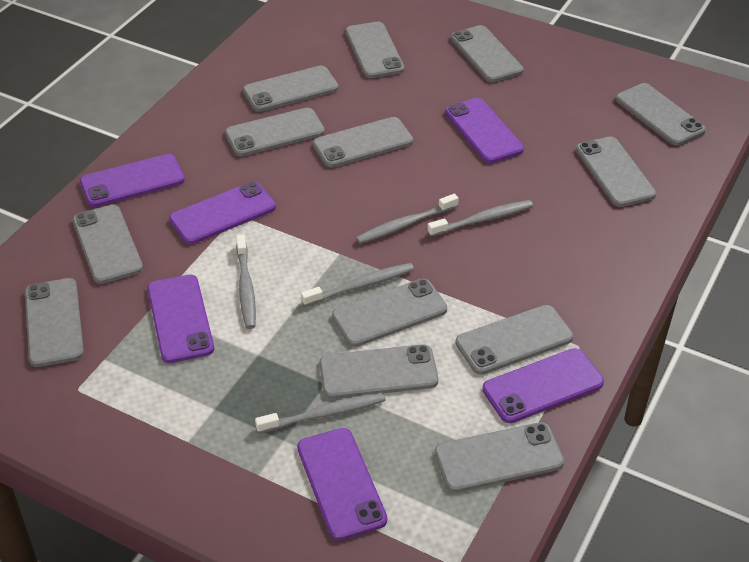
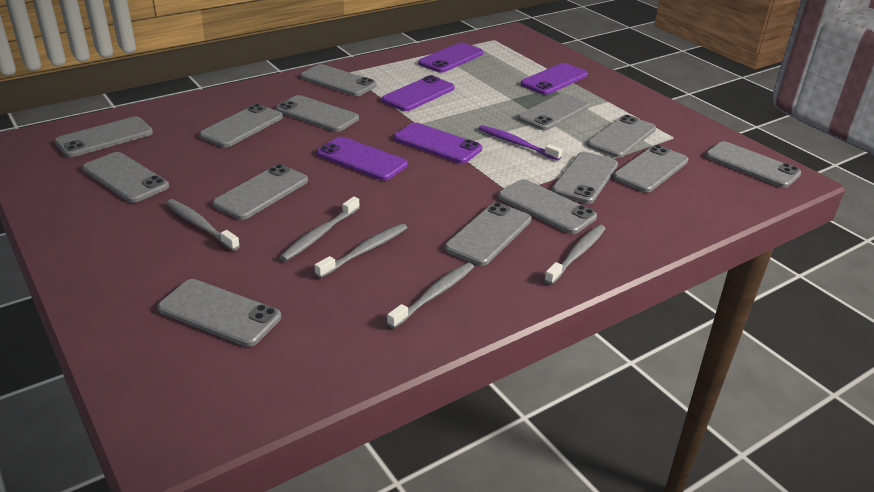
grey phone: 13 -> 14
purple phone: 6 -> 5
purple toothbrush: 0 -> 1

